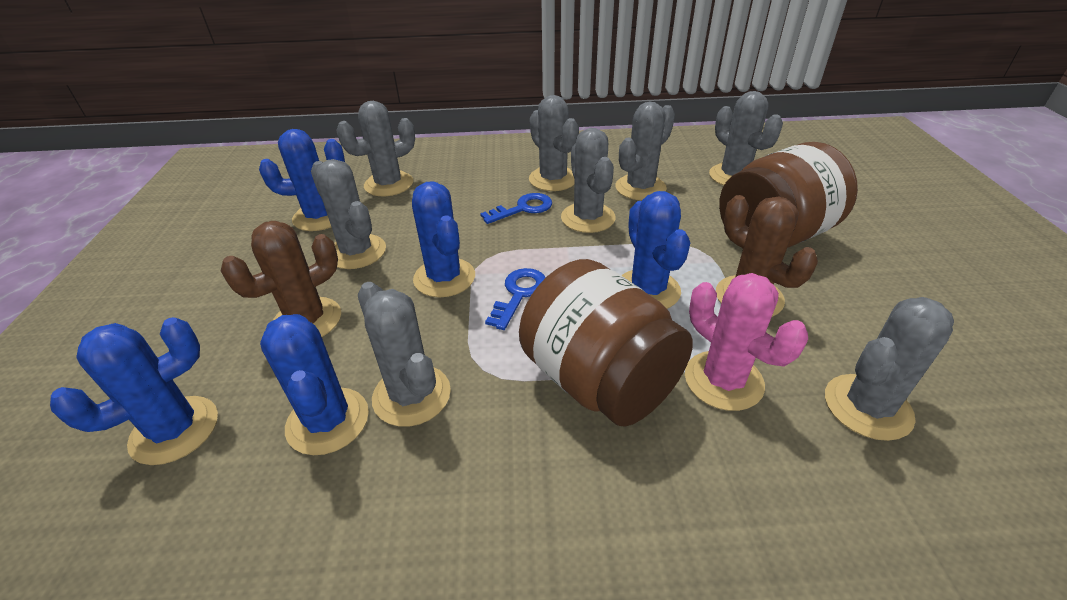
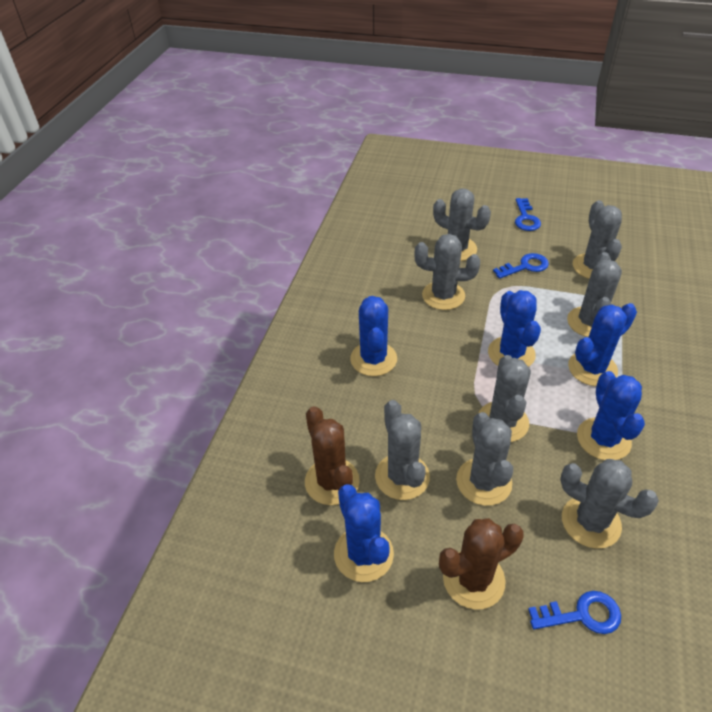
blue key: 2 -> 3
brown jar: 2 -> 0
pink cactus: 1 -> 0

